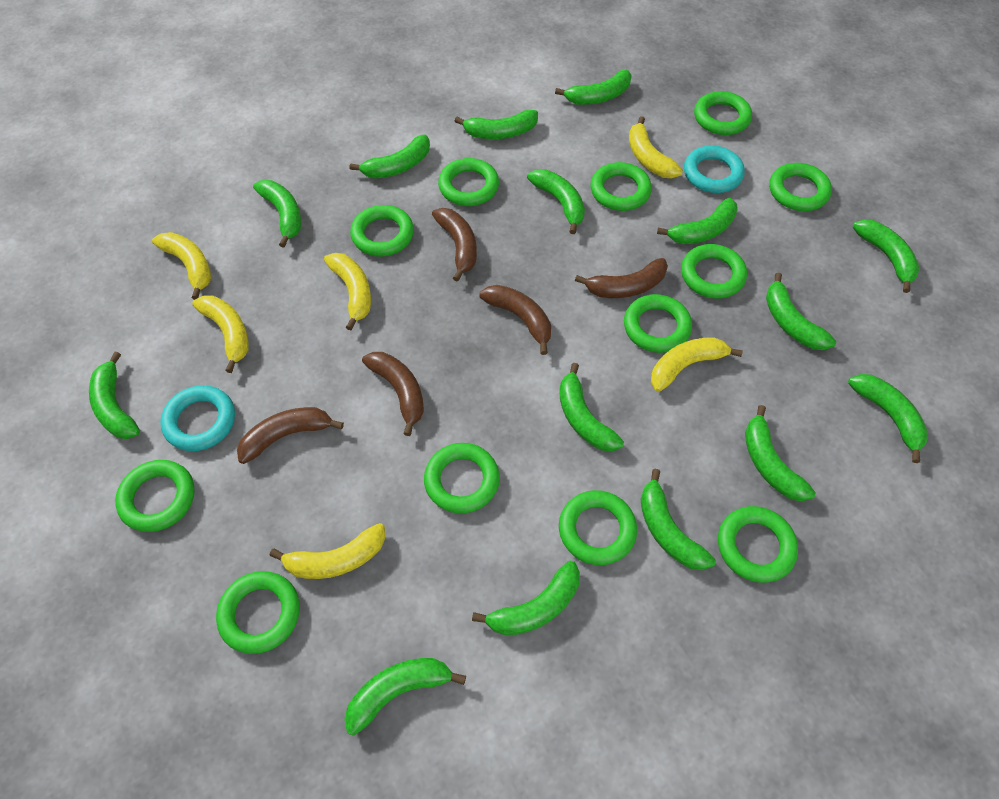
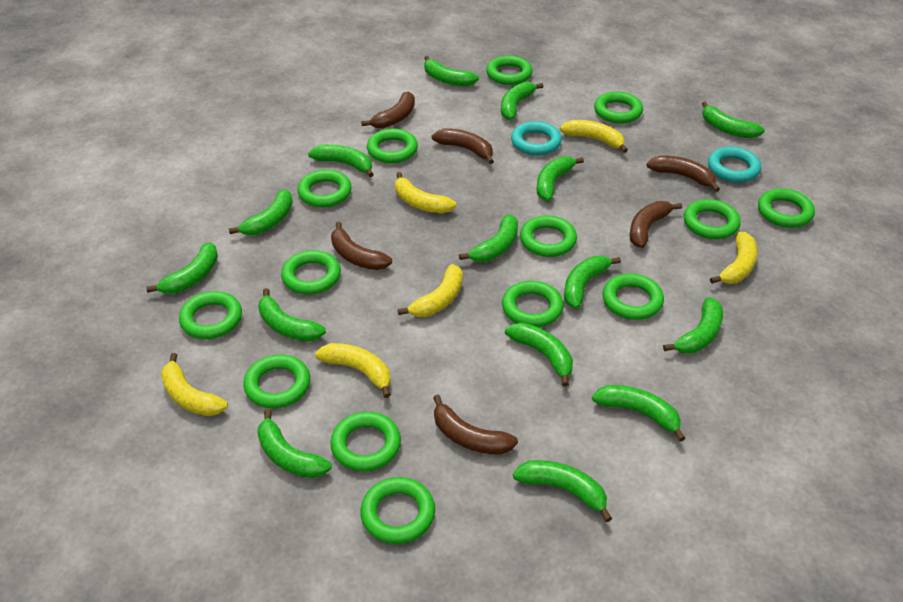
brown banana: 5 -> 6
green ring: 12 -> 14

